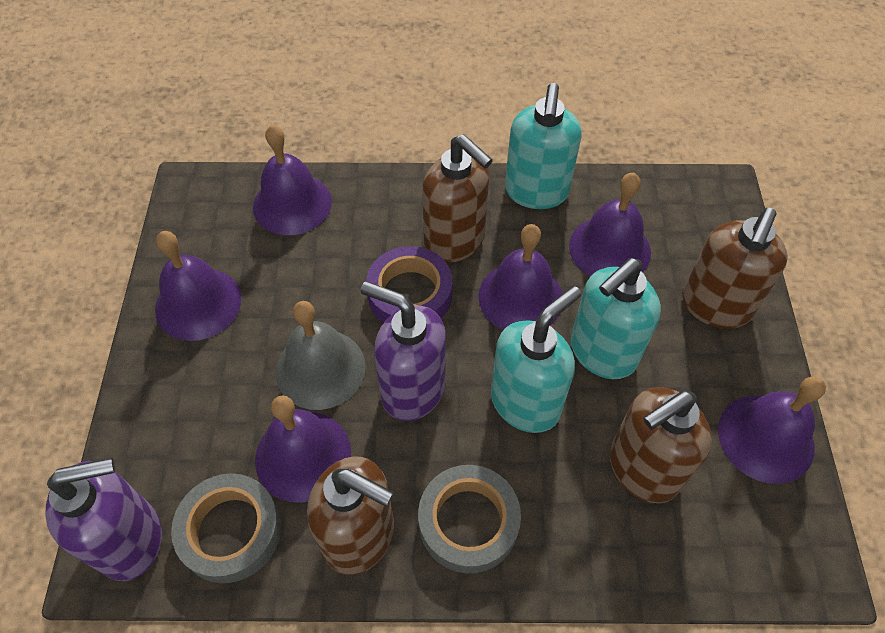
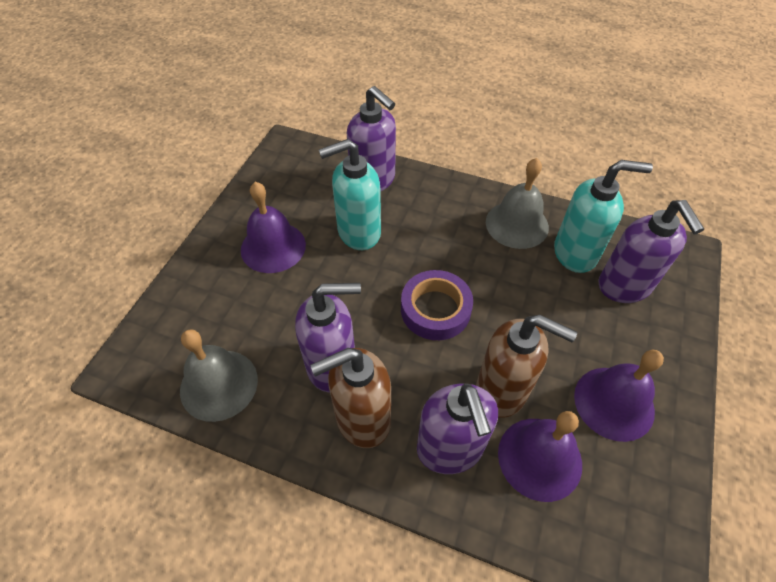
brown soap dispenser: 4 -> 2
grey bell: 1 -> 2
grey tape: 2 -> 0
purple bell: 6 -> 3
purple soap dispenser: 2 -> 4
turquoise soap dispenser: 3 -> 2

